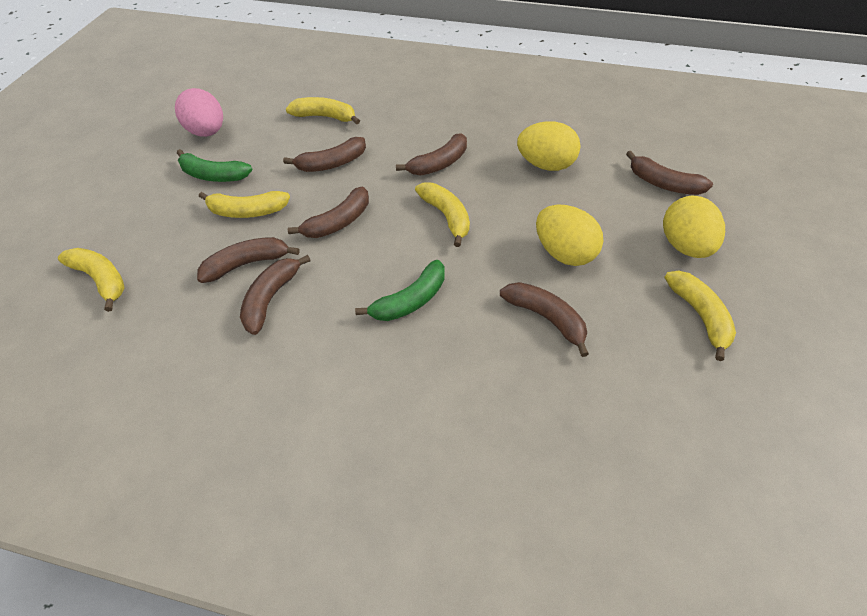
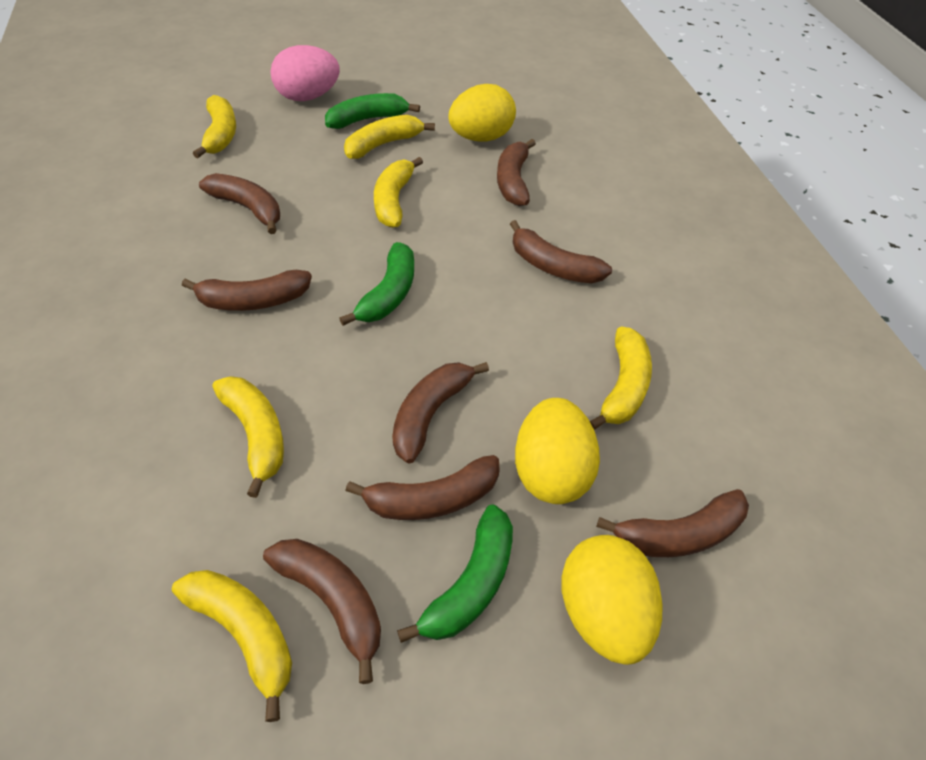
brown banana: 7 -> 8
green banana: 2 -> 3
yellow banana: 5 -> 6

